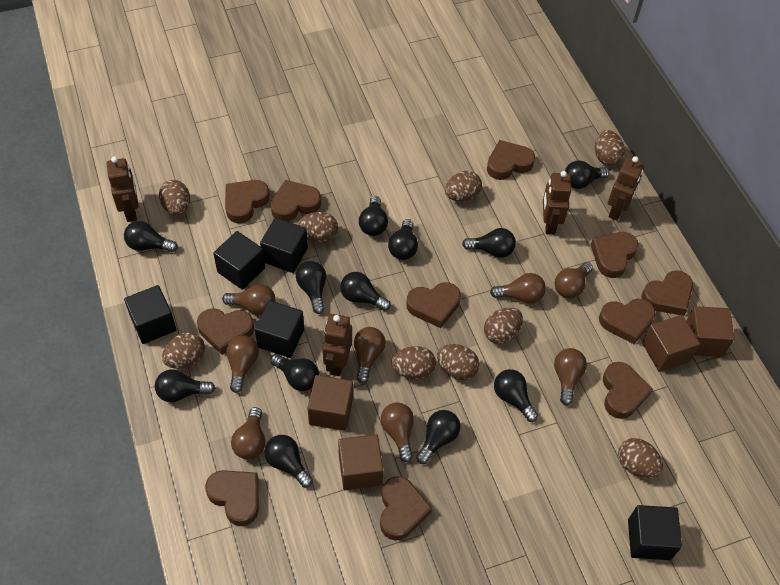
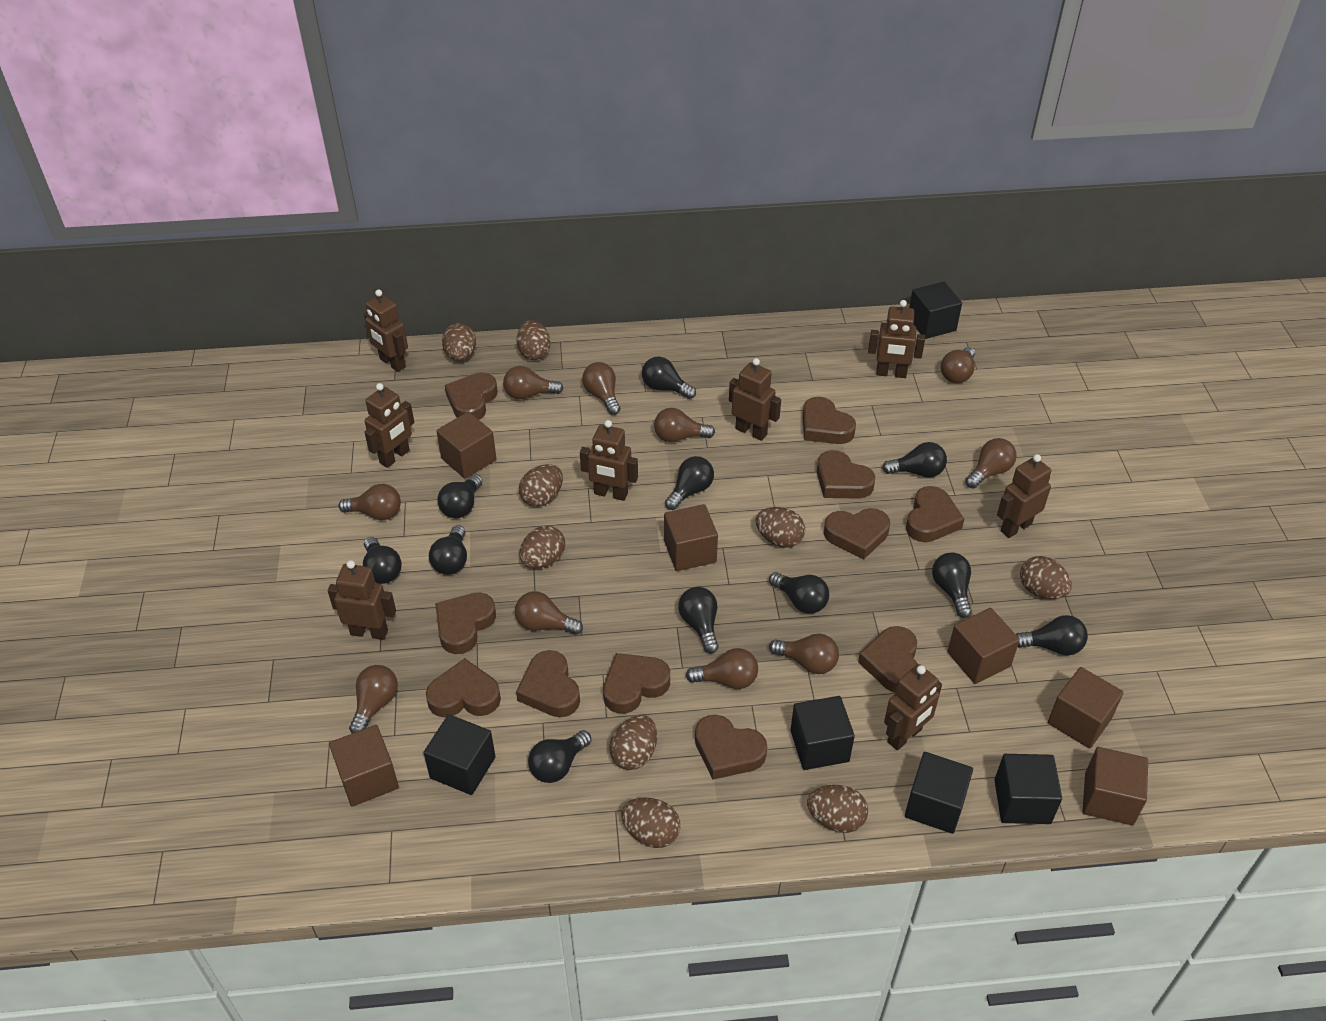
black light bulb: 12 -> 11
brown cube: 4 -> 6
brown light bulb: 8 -> 10
brown robot: 4 -> 8

